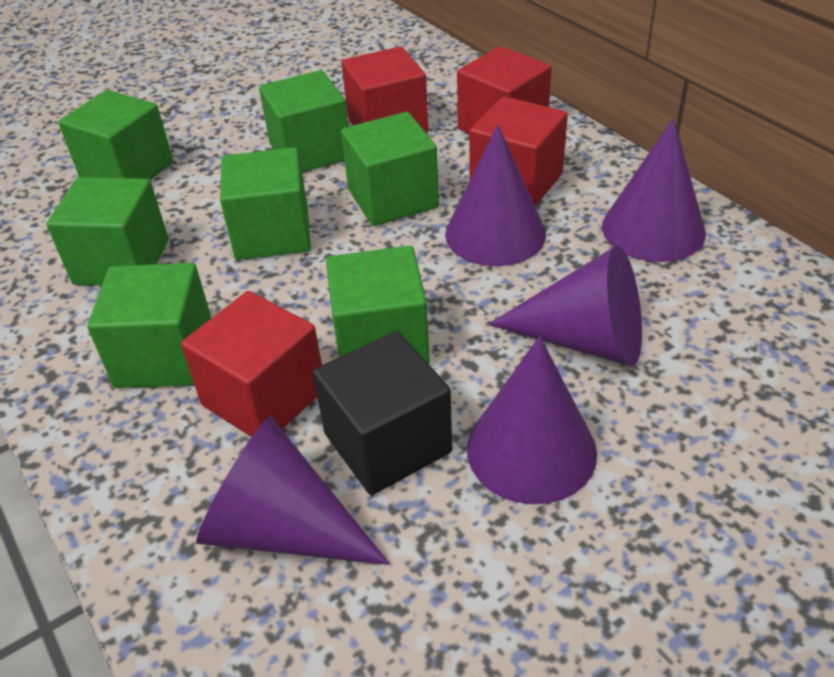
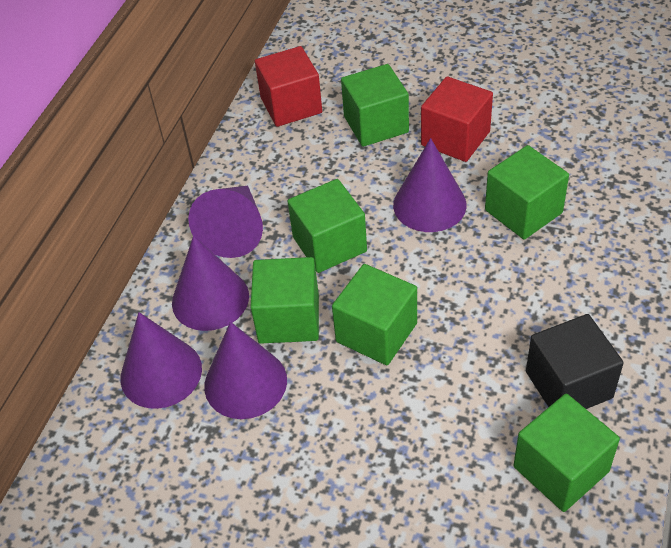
green cube: 7 -> 6
red cube: 4 -> 2

